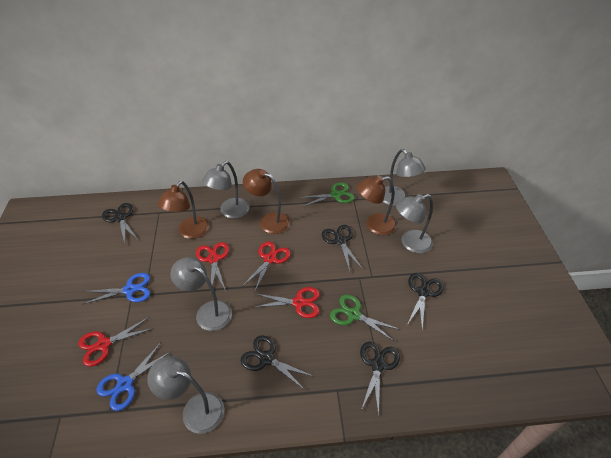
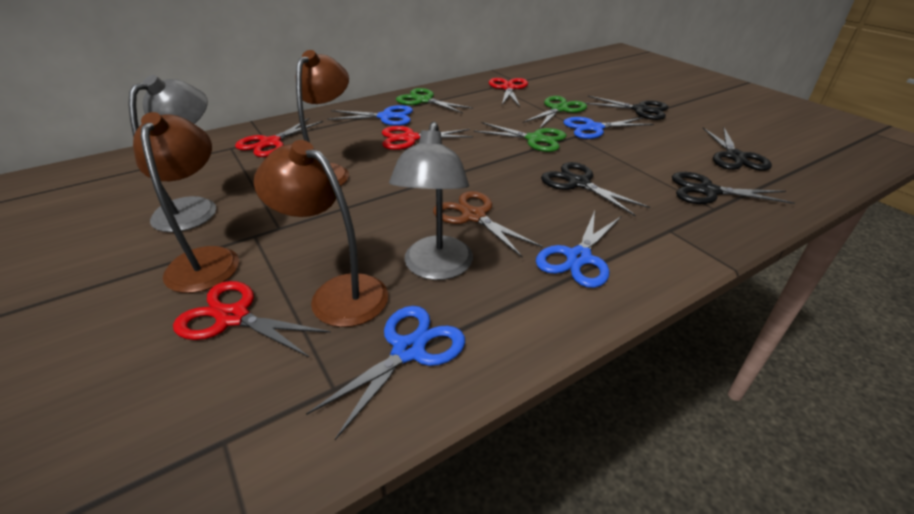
black scissors: 5 -> 4
blue scissors: 2 -> 4
brown scissors: 0 -> 1
green scissors: 2 -> 3
grey lamp: 5 -> 2

